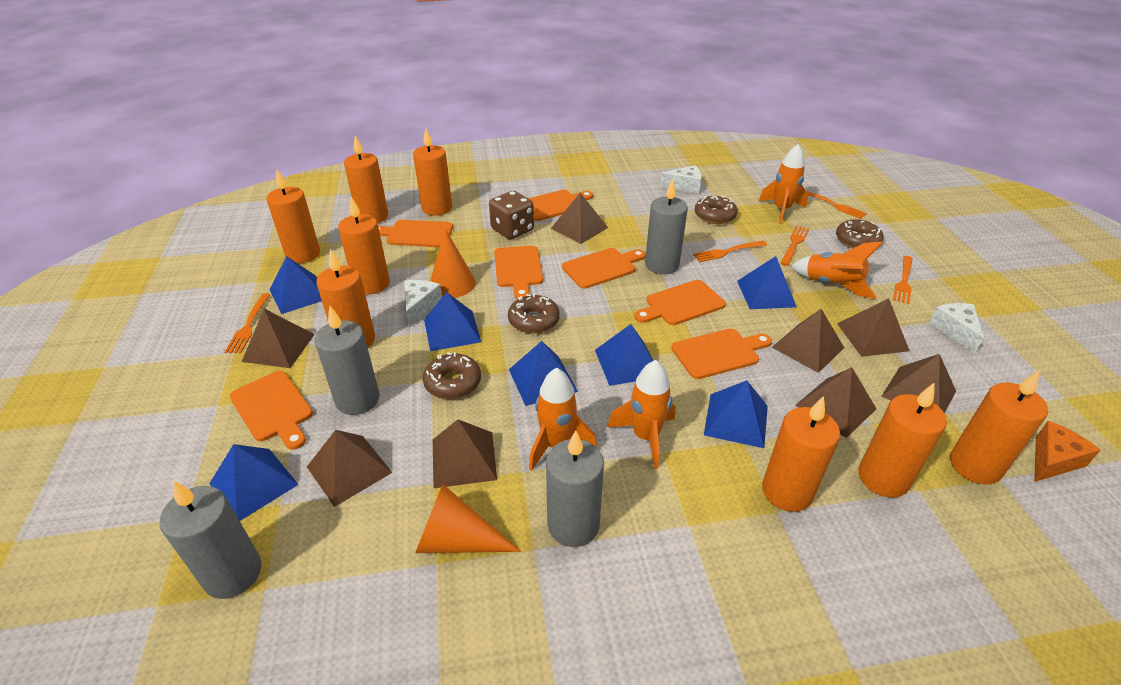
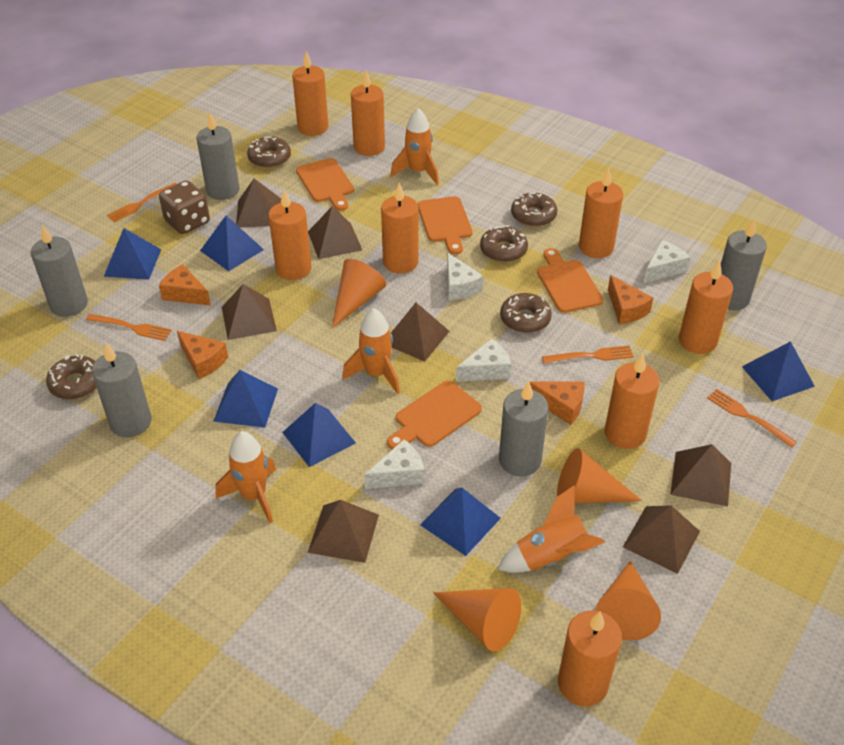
blue pyramid: 7 -> 6
brown donut: 4 -> 5
brown pyramid: 8 -> 7
grey candle: 4 -> 5
orange cheese: 1 -> 4
orange cone: 2 -> 4
orange cutting board: 7 -> 4
orange fork: 5 -> 4
white cheese: 3 -> 4

